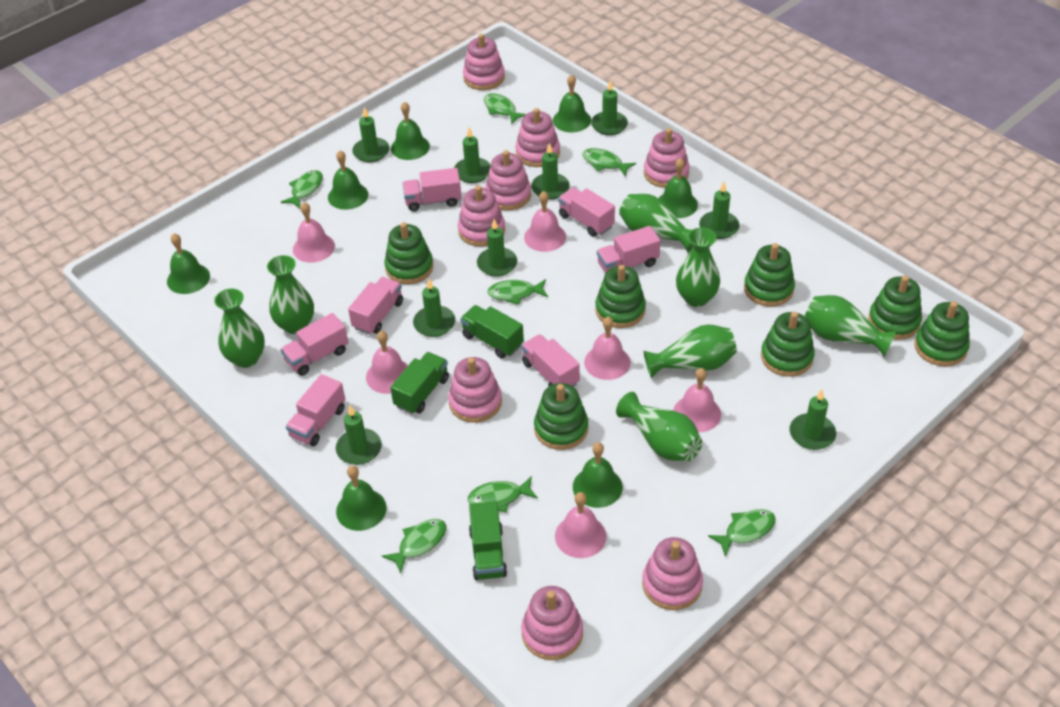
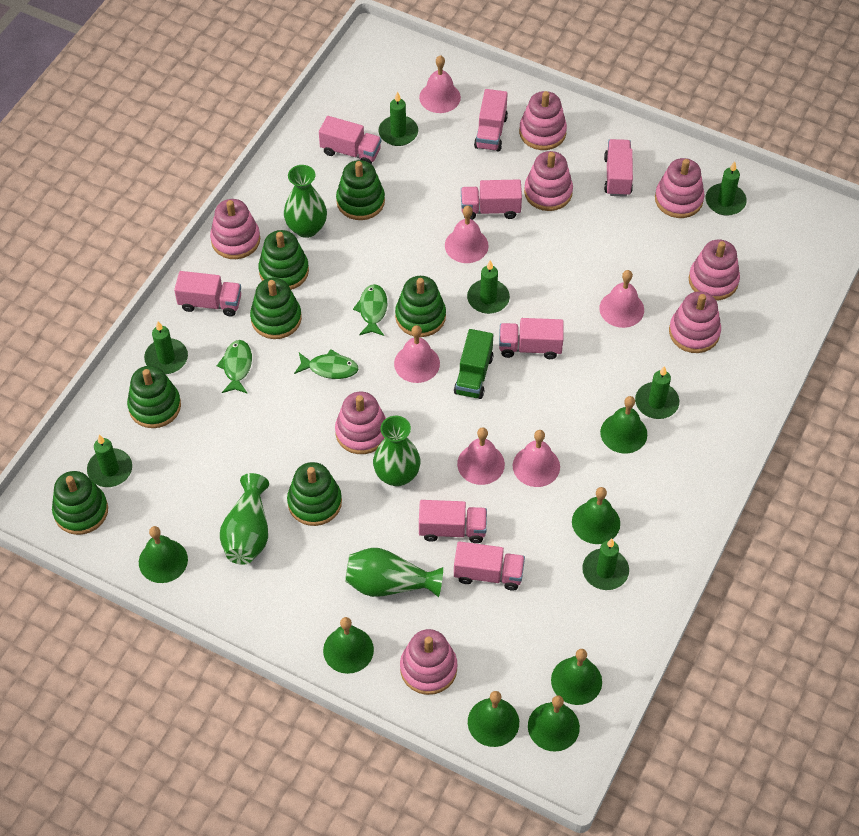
green candle: 9 -> 7
green fish: 7 -> 3
green truck: 3 -> 1
green vase: 7 -> 4
pink truck: 7 -> 8

